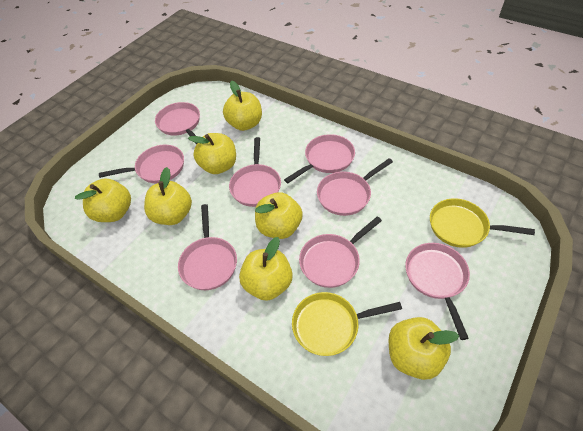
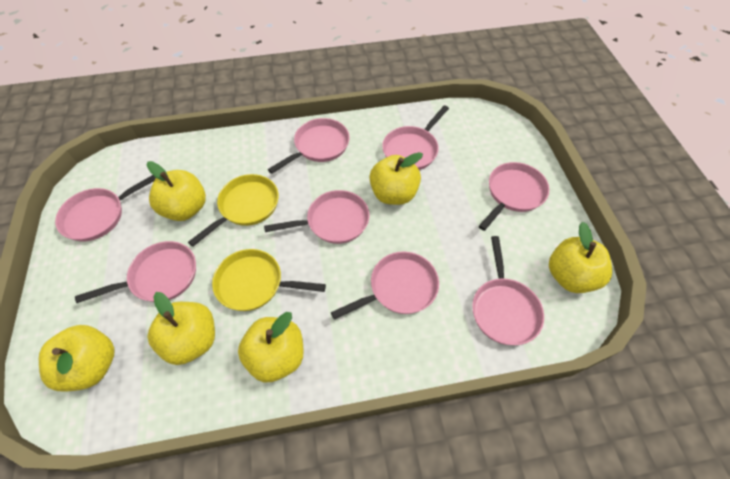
yellow apple: 7 -> 6

